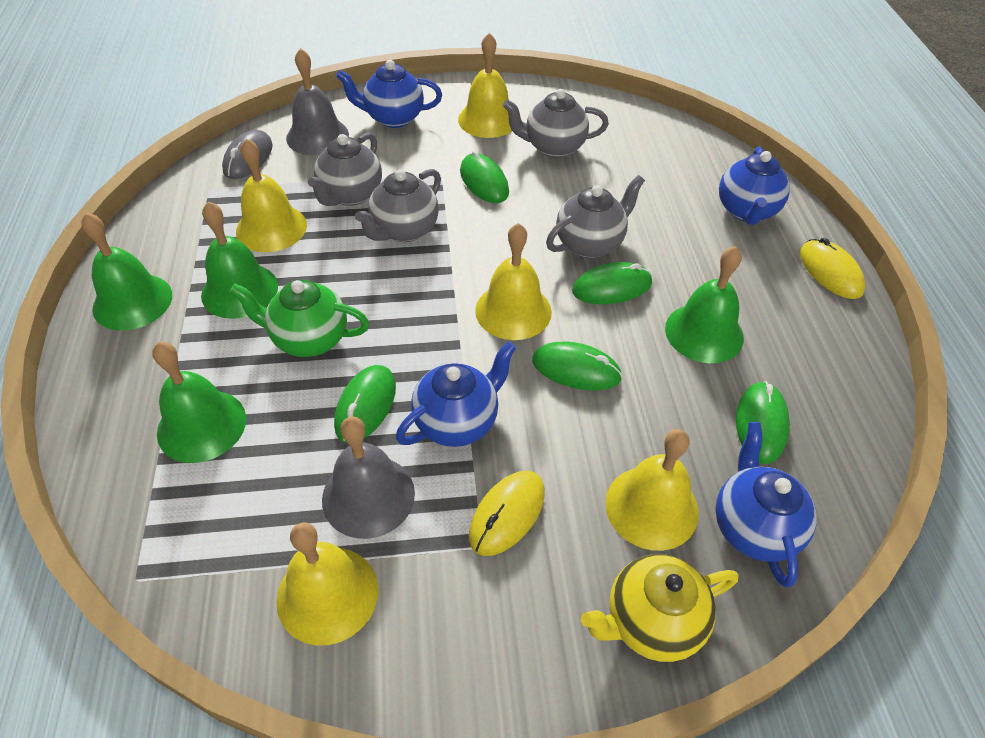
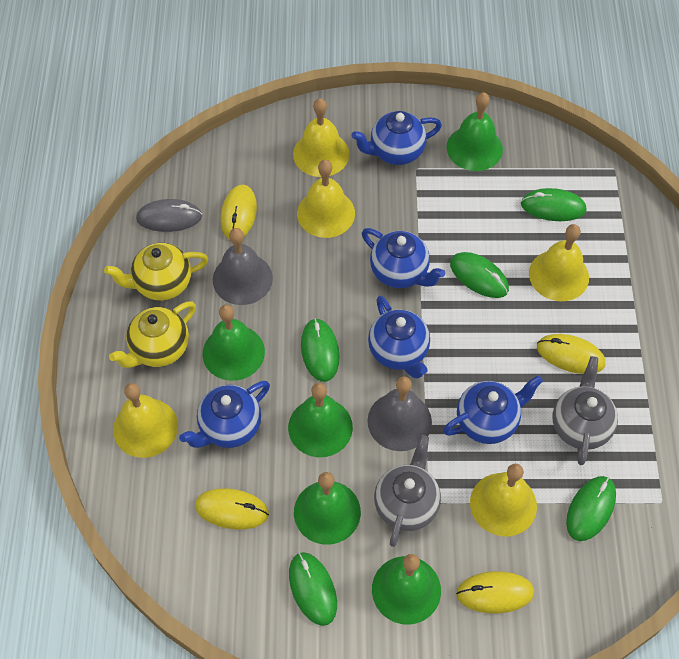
blue teapot: 4 -> 5
green bell: 4 -> 5
green teapot: 1 -> 0
grey teapot: 4 -> 2
yellow mouse: 2 -> 4
yellow teapot: 1 -> 2

